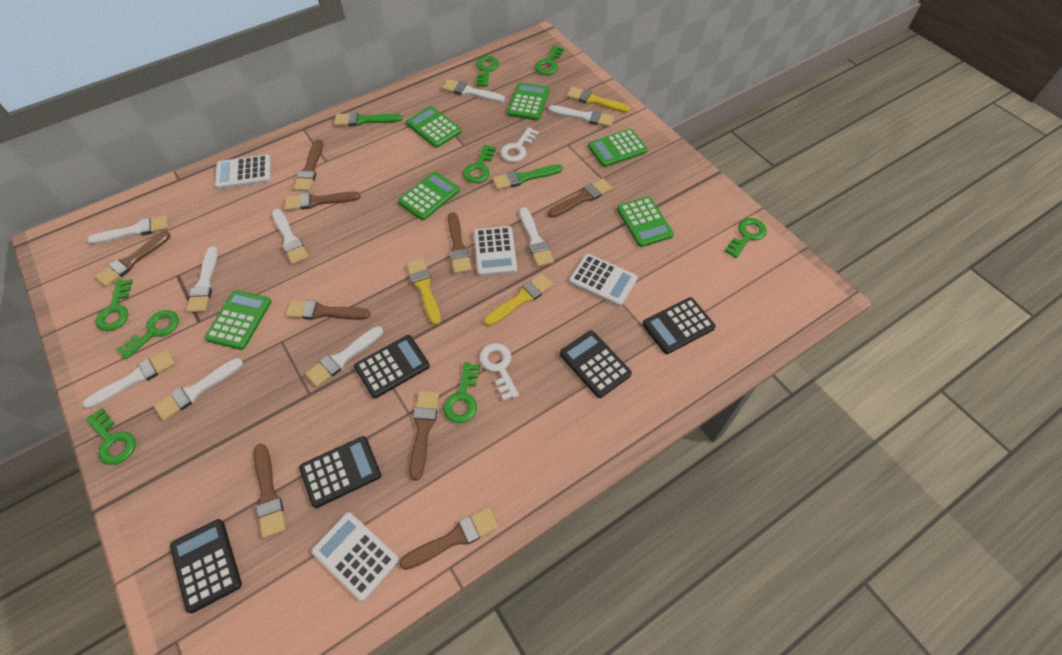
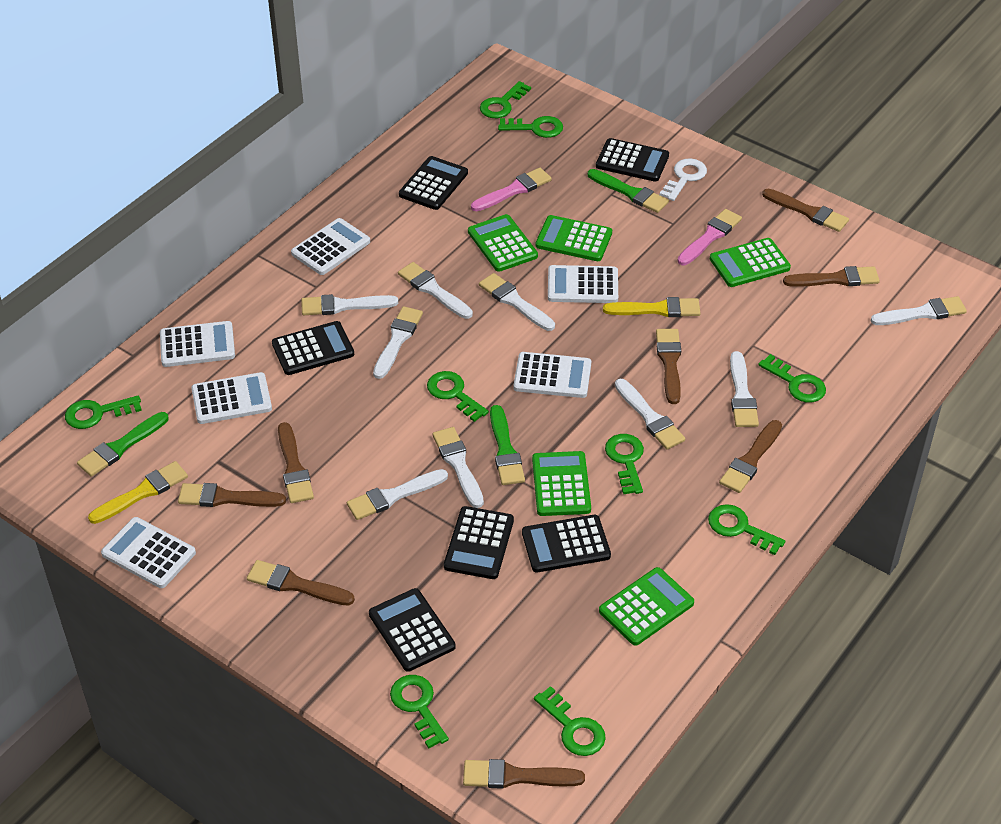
black calculator: 5 -> 6
brown brush: 9 -> 8
green brush: 2 -> 3
green calculator: 6 -> 5
green key: 8 -> 9
pink brush: 0 -> 2
white calculator: 4 -> 6
white key: 2 -> 1
yellow brush: 3 -> 2

